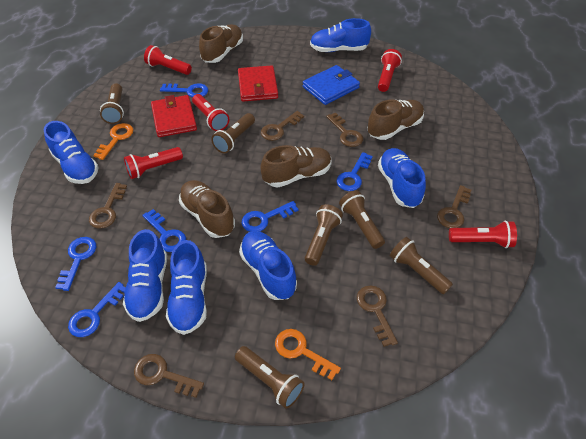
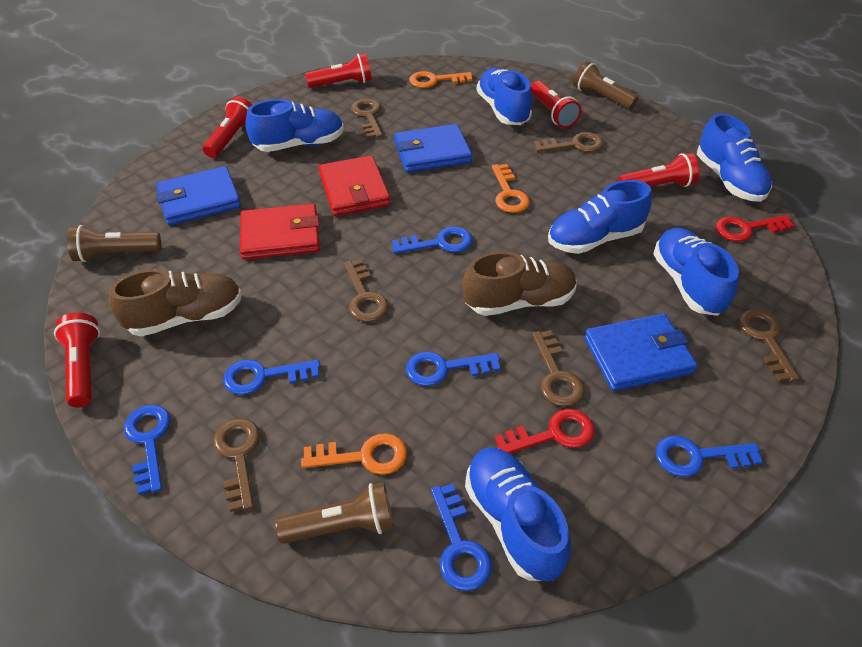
blue wallet: 1 -> 3
brown flashlight: 6 -> 3
brown shoe: 4 -> 2
orange key: 2 -> 3
red key: 0 -> 2

